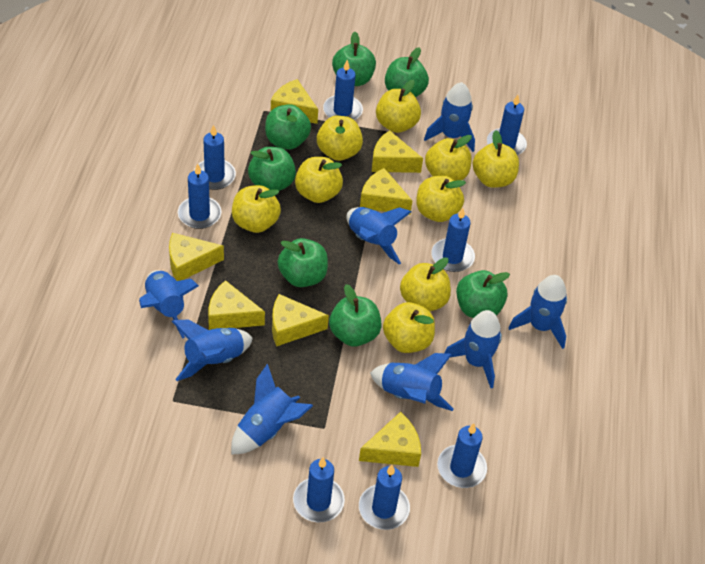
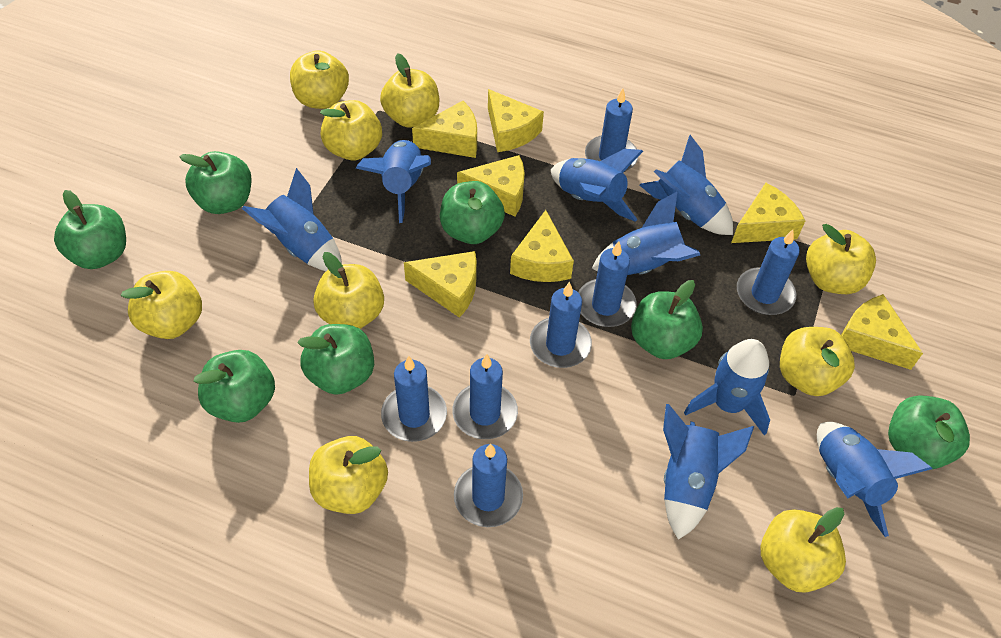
blue candle: 8 -> 7

